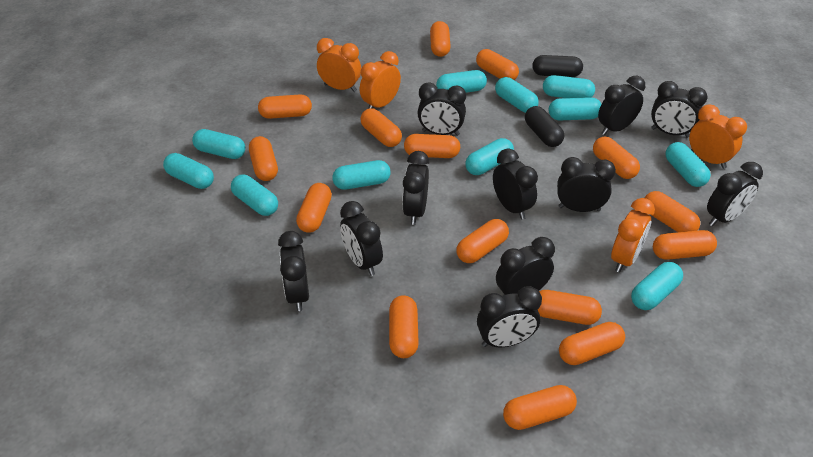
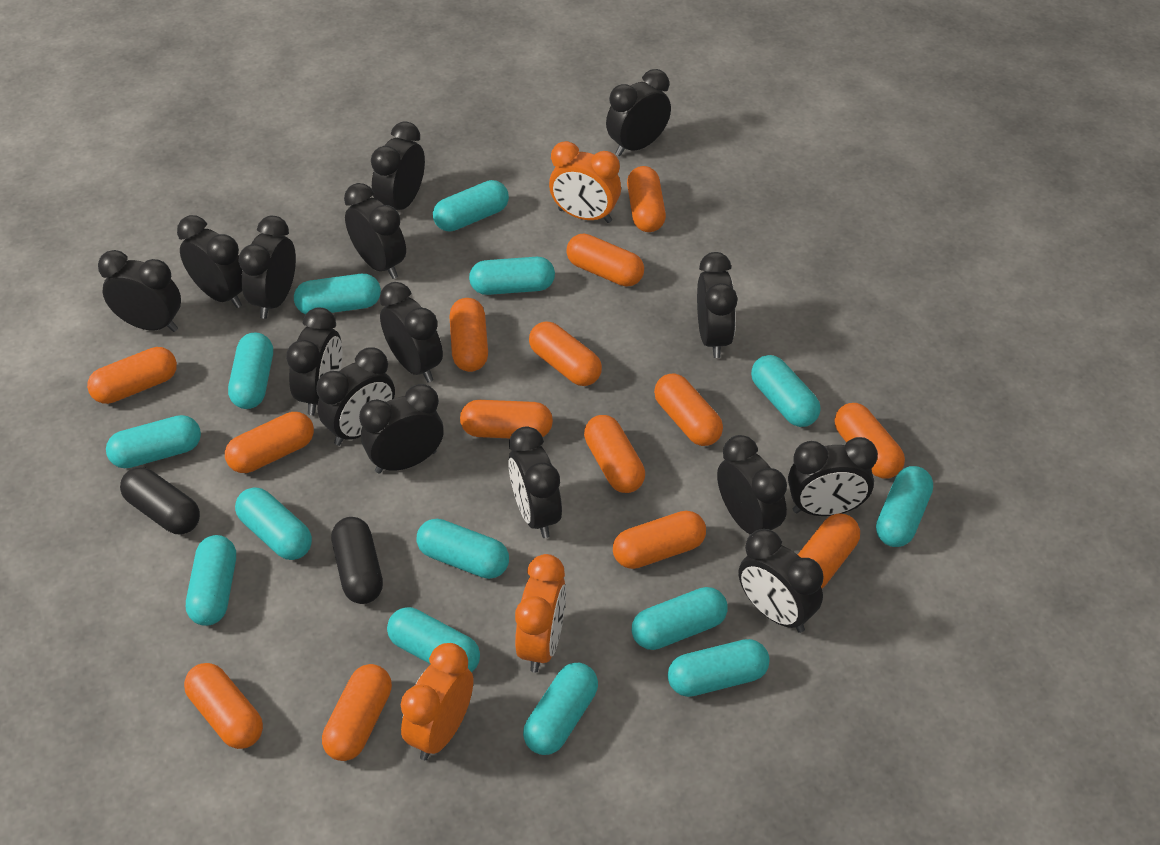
black clock: 11 -> 15
orange capsule: 15 -> 14
orange clock: 4 -> 3
turquoise capsule: 11 -> 14

